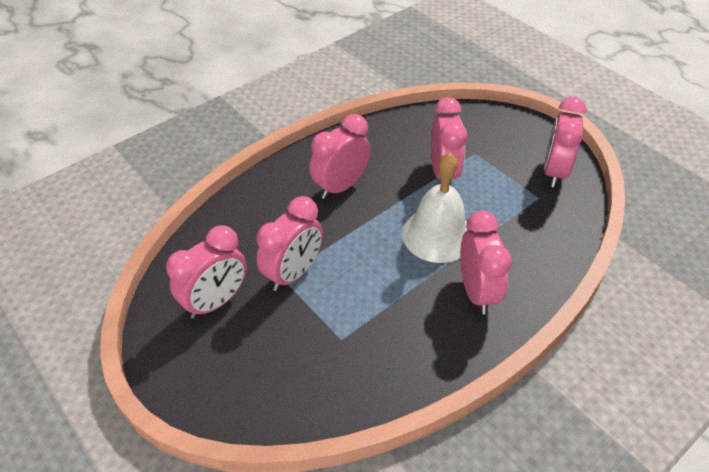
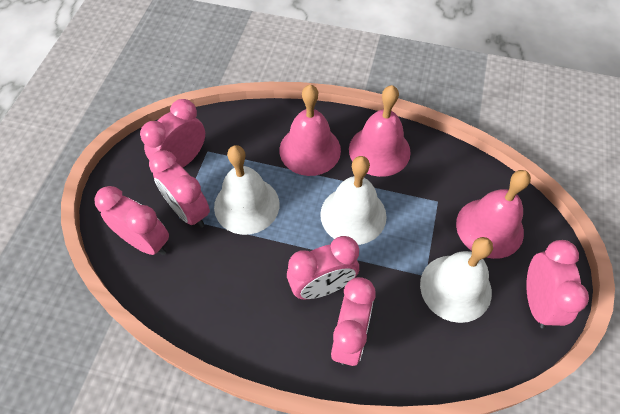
pink bell: 0 -> 3
white bell: 1 -> 3

